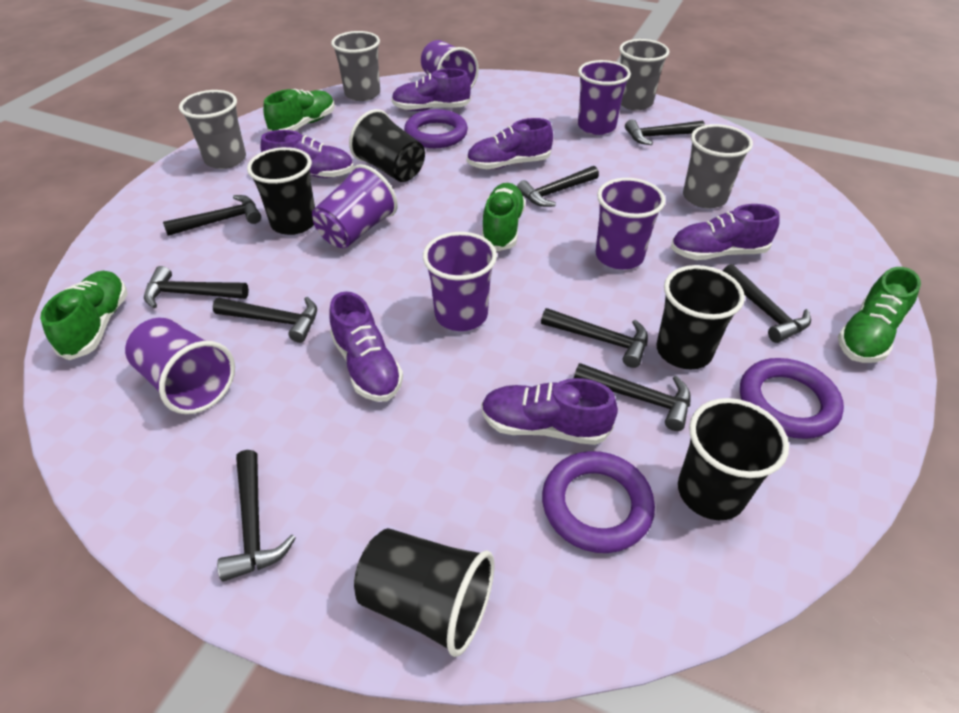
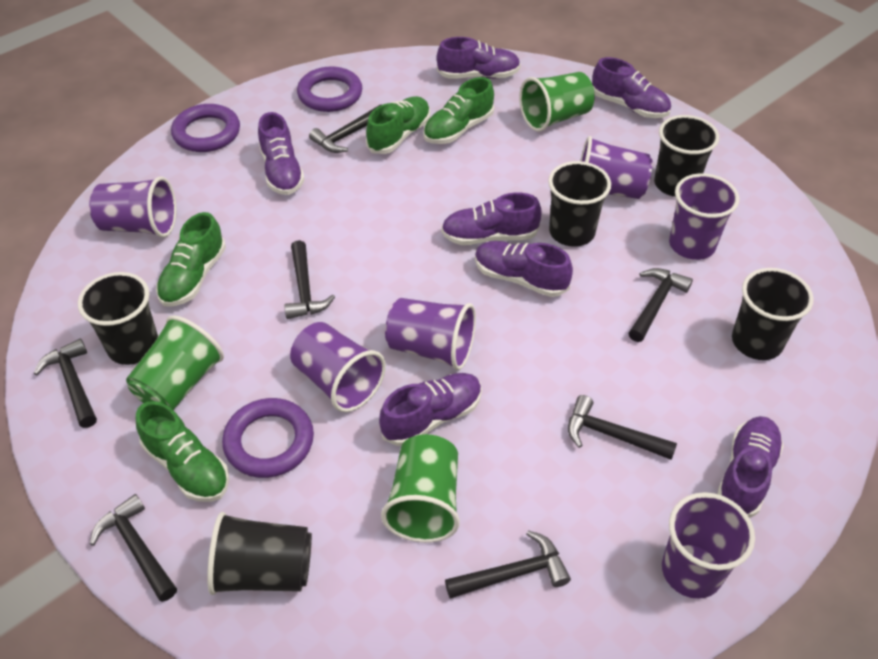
black hammer: 9 -> 7
green cup: 0 -> 3
grey cup: 4 -> 0
purple shoe: 6 -> 7

